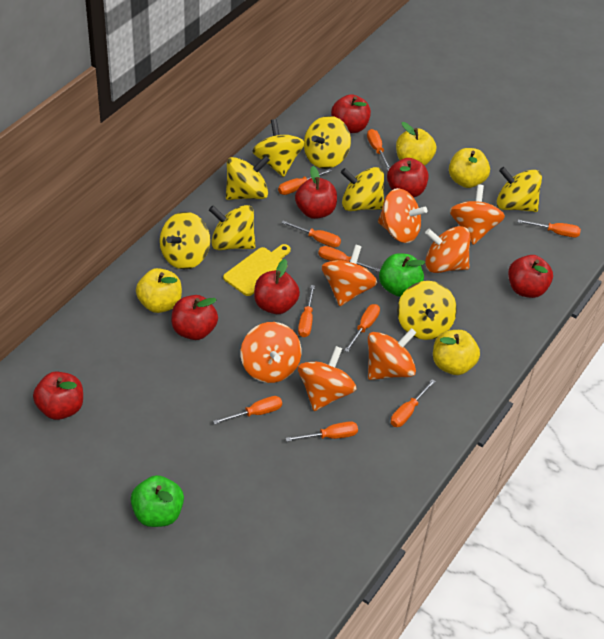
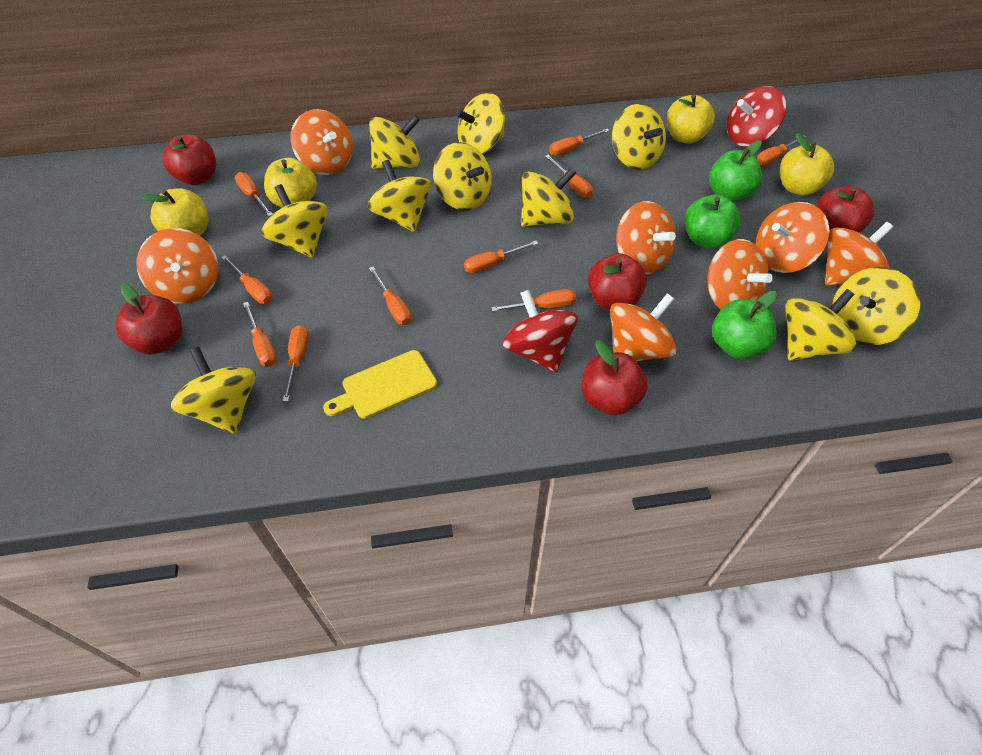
green apple: 2 -> 3
red apple: 7 -> 5
red spinning top: 0 -> 2
yellow spinning top: 8 -> 10

